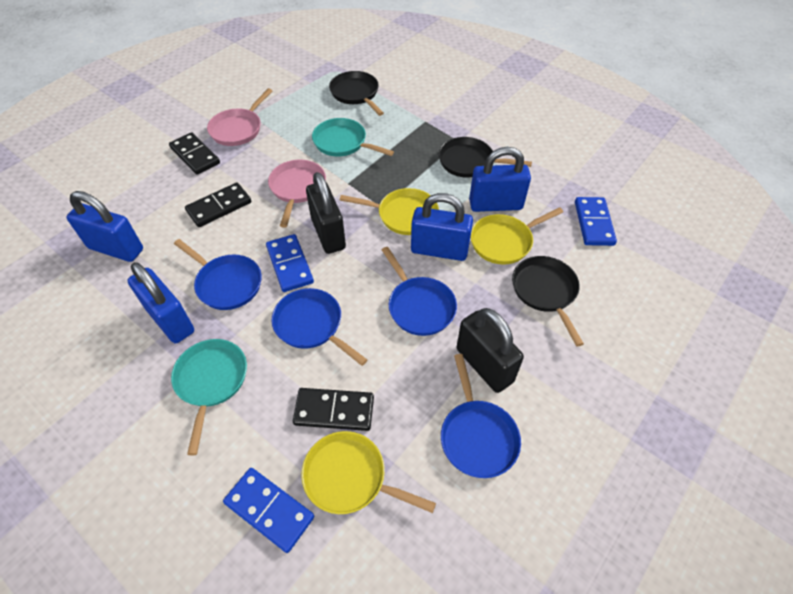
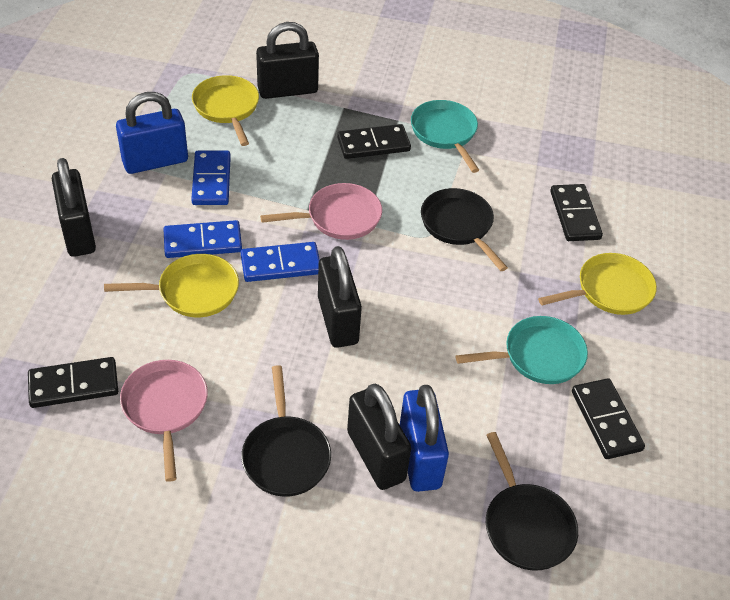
black domino: 3 -> 4
black padlock: 2 -> 4
blue padlock: 4 -> 2
blue pan: 4 -> 0

